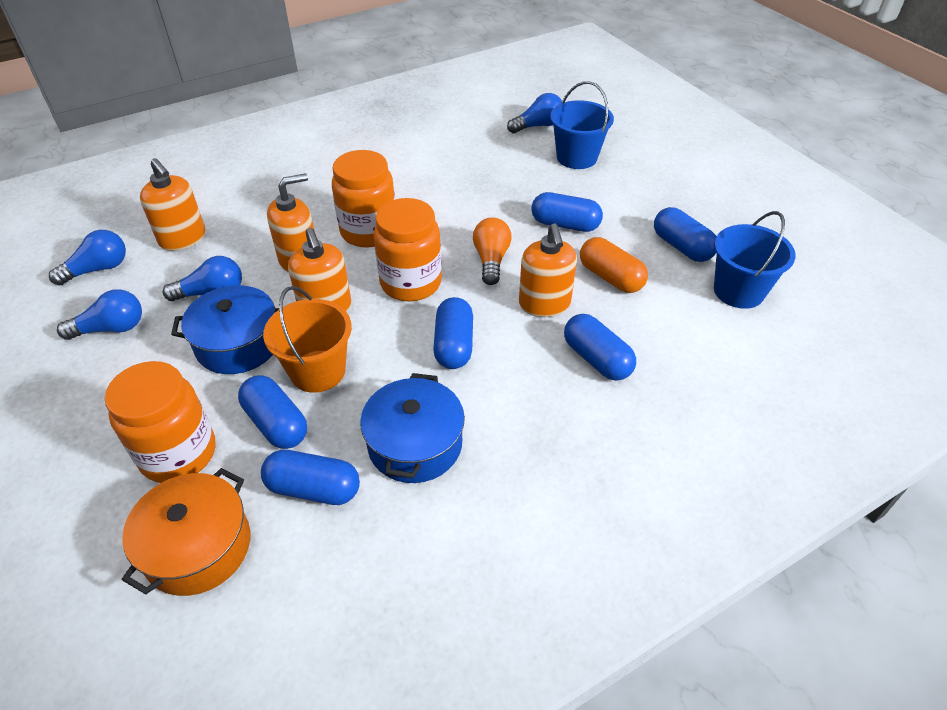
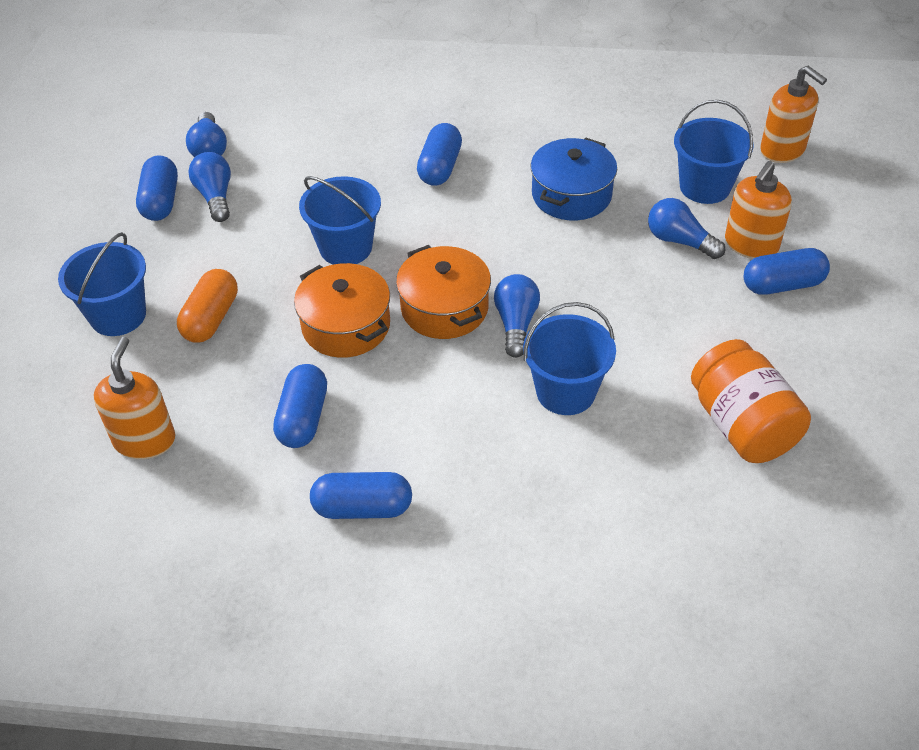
blue bucket: 2 -> 4
blue capsule: 6 -> 5
blue pot: 2 -> 1
orange bucket: 1 -> 0
orange jar: 3 -> 1
orange light bulb: 1 -> 0
orange pot: 1 -> 2
orange soap dispenser: 4 -> 3

